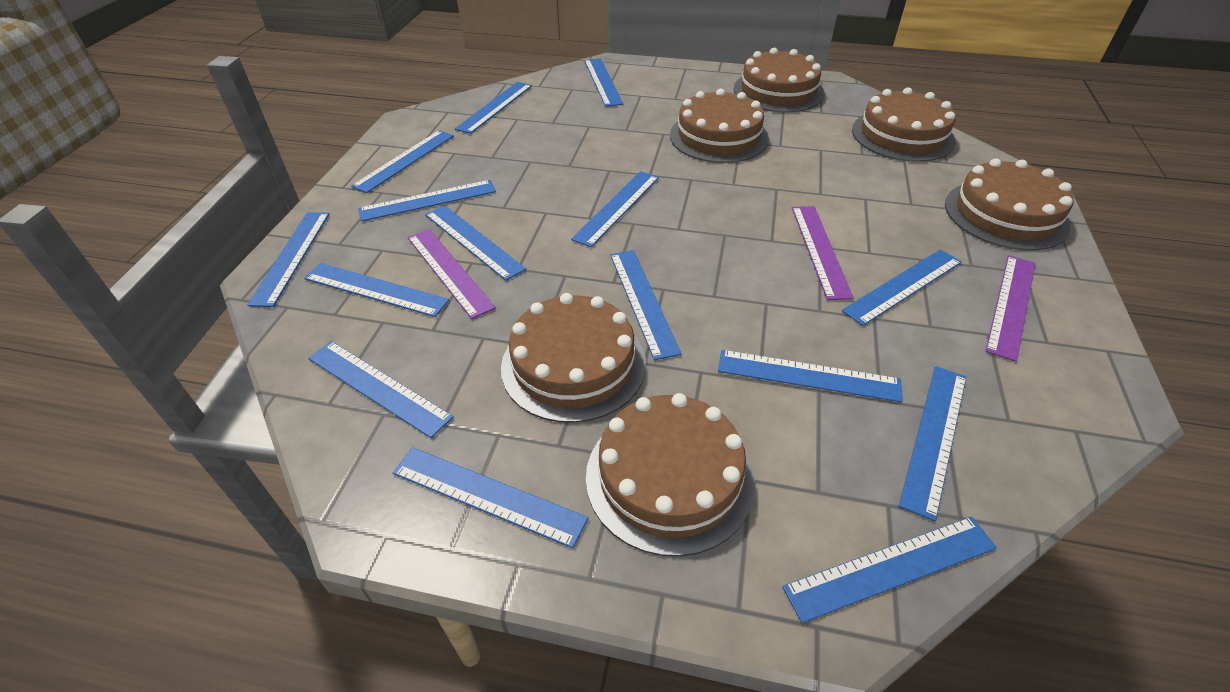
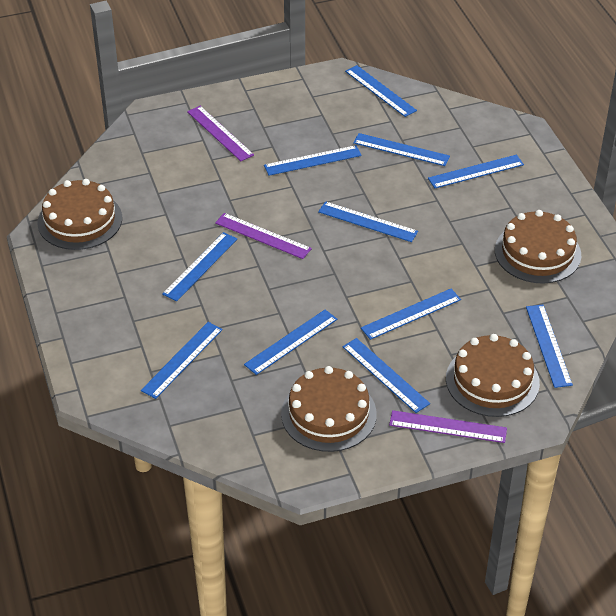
blue ruler: 15 -> 11
brown cake: 6 -> 4

